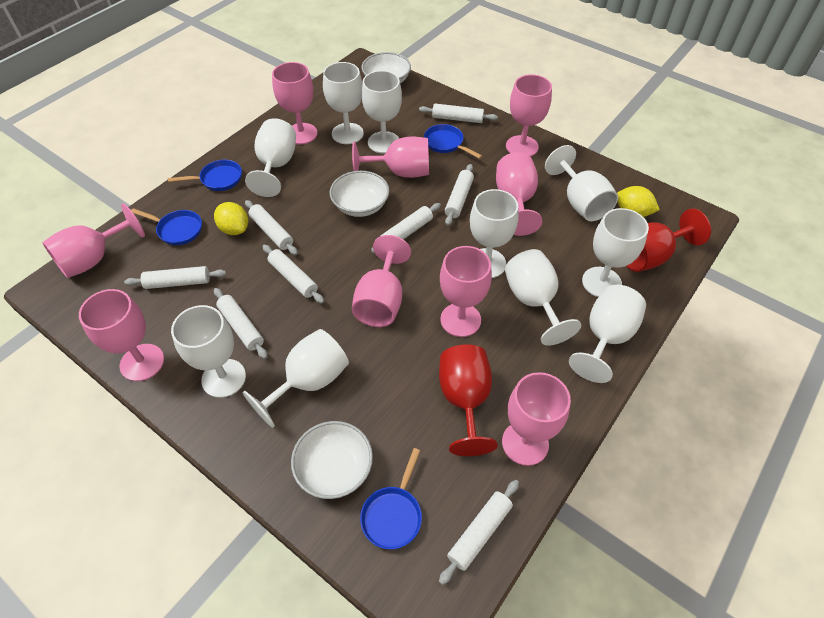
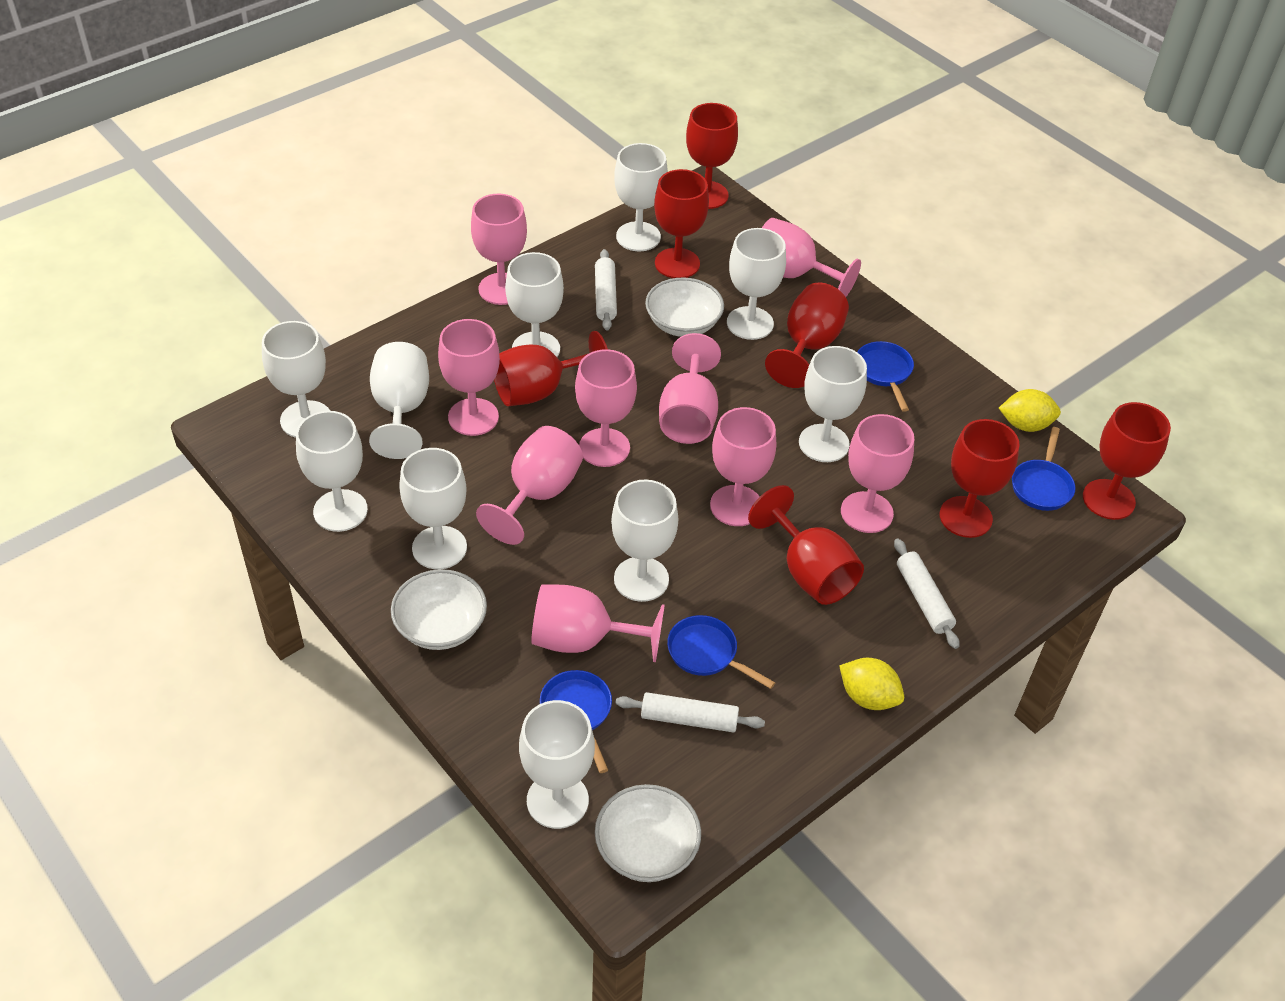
red goblet: 2 -> 7
white rolling pin: 8 -> 3

